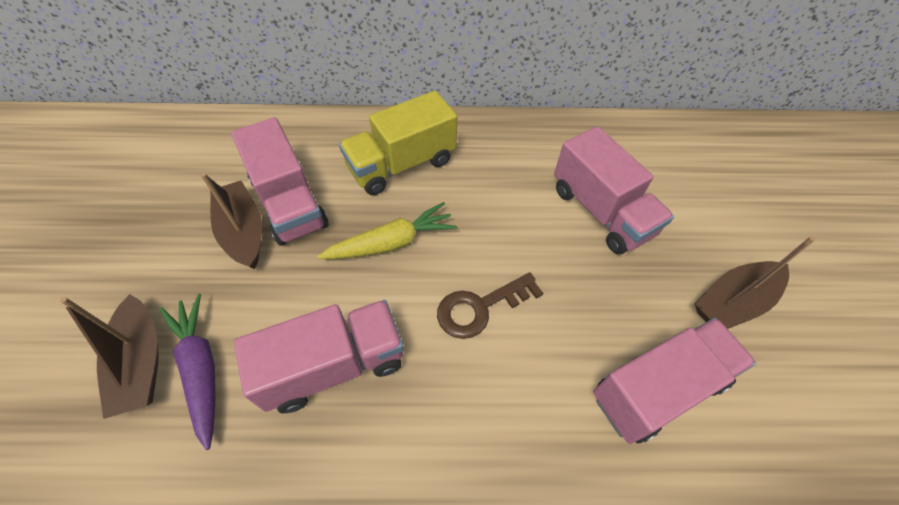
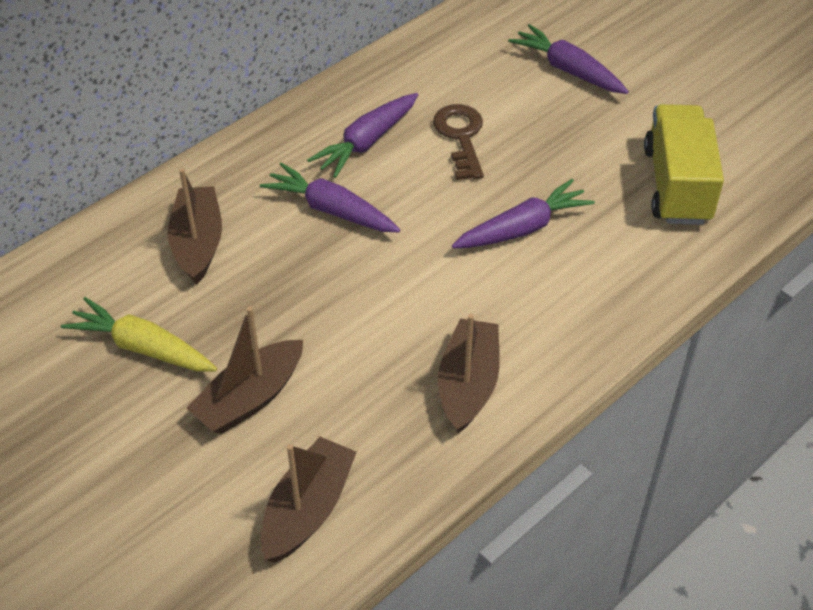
brown boat: 3 -> 4
pink truck: 4 -> 0
purple carrot: 1 -> 4

